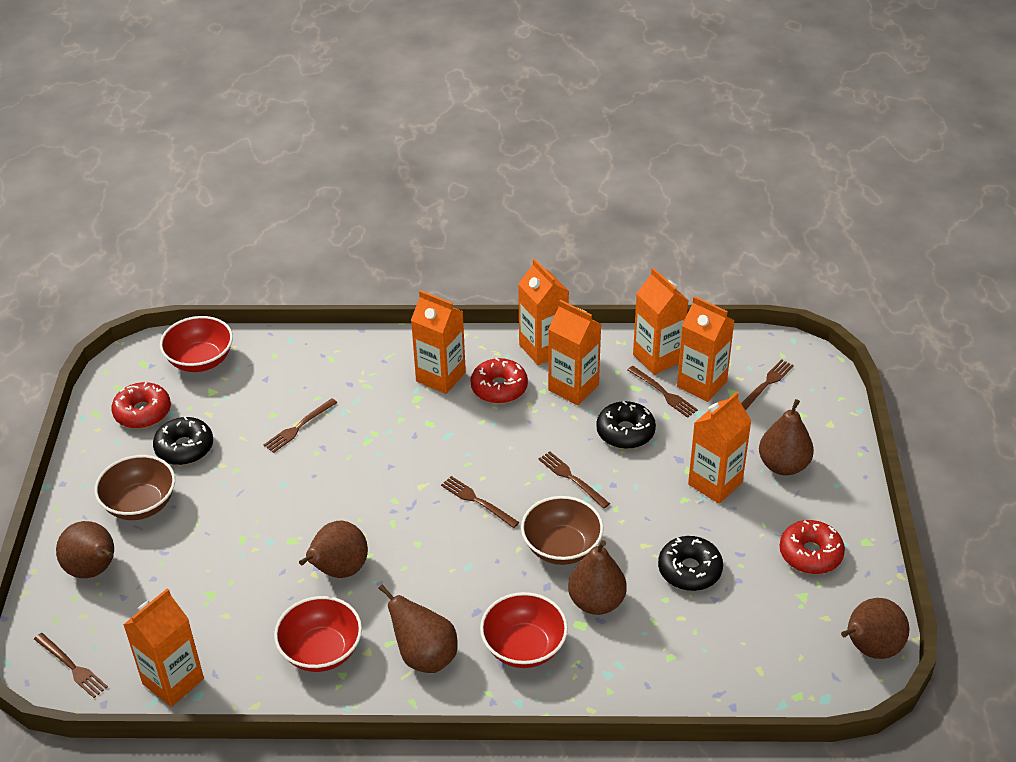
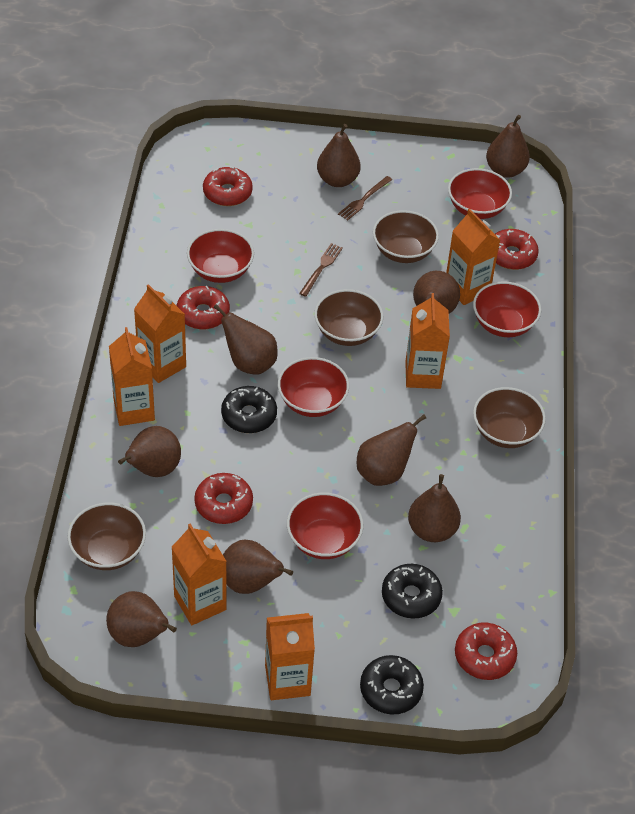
brown bowl: 2 -> 4
brown fork: 6 -> 2
brown pear: 6 -> 9
orange carton: 7 -> 6
red bowl: 3 -> 5
red donut: 3 -> 5

